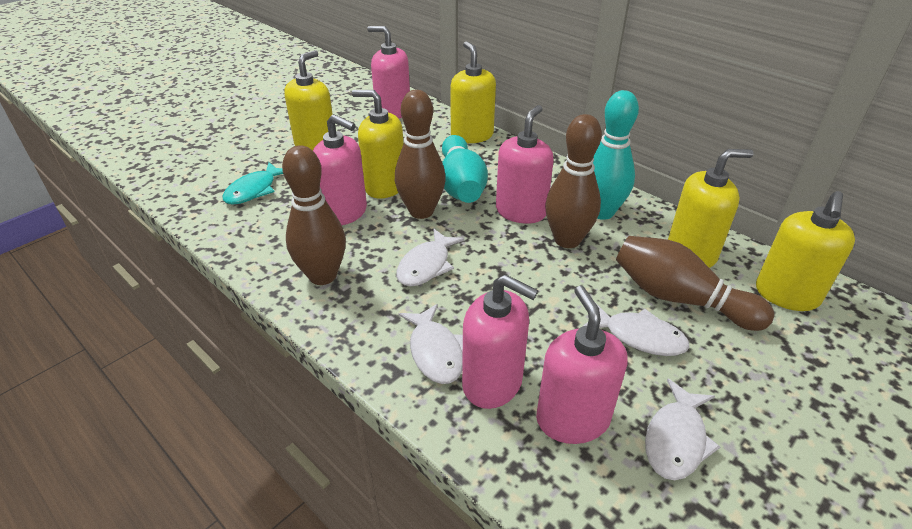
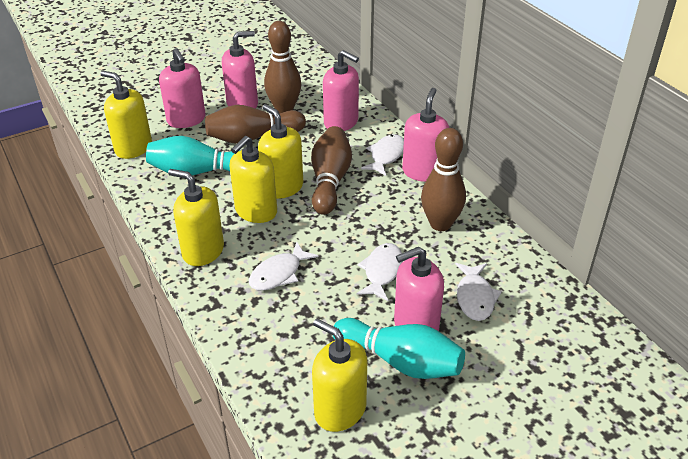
turquoise fish: 1 -> 0

